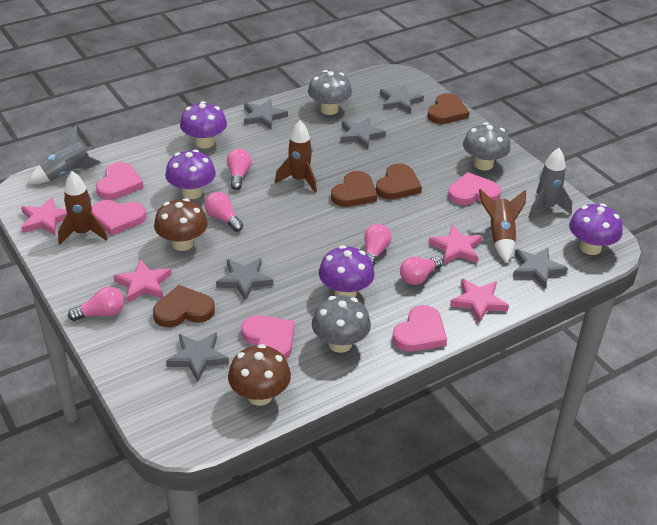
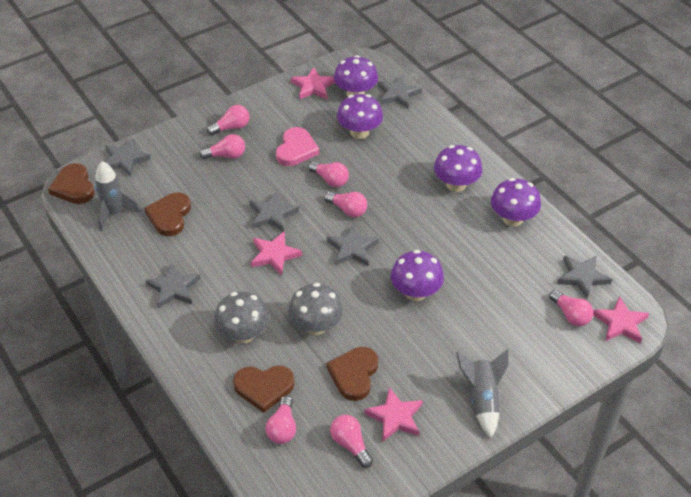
brown mushroom: 2 -> 0
brown rocket: 3 -> 0
grey mushroom: 3 -> 2
pink heart: 5 -> 1
pink light bulb: 5 -> 7
purple mushroom: 4 -> 5

